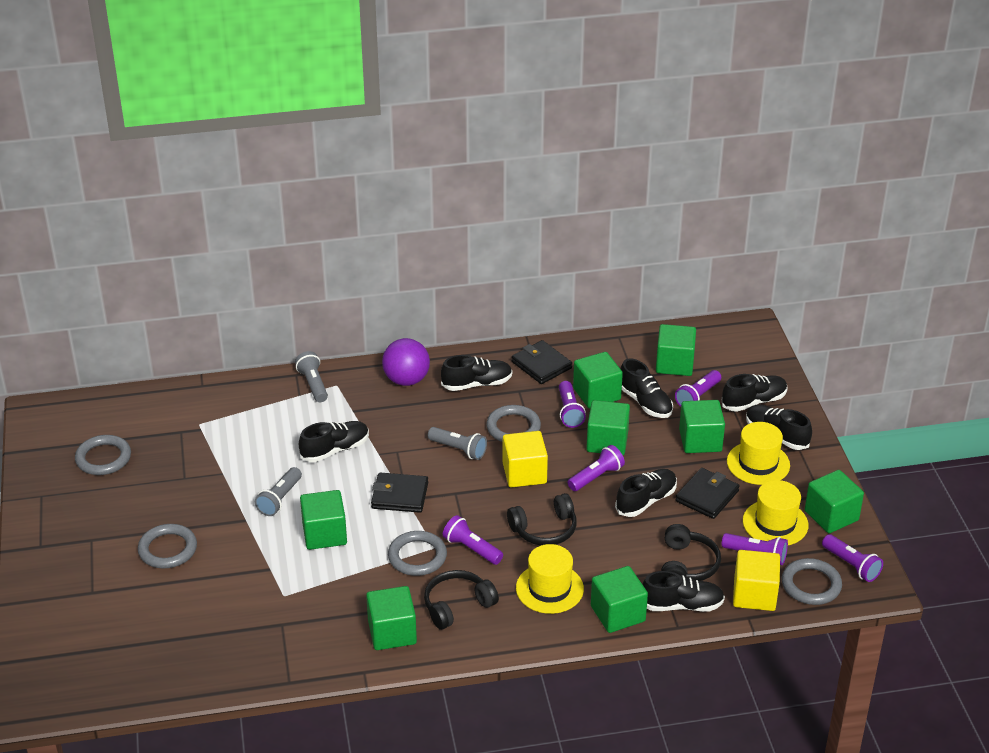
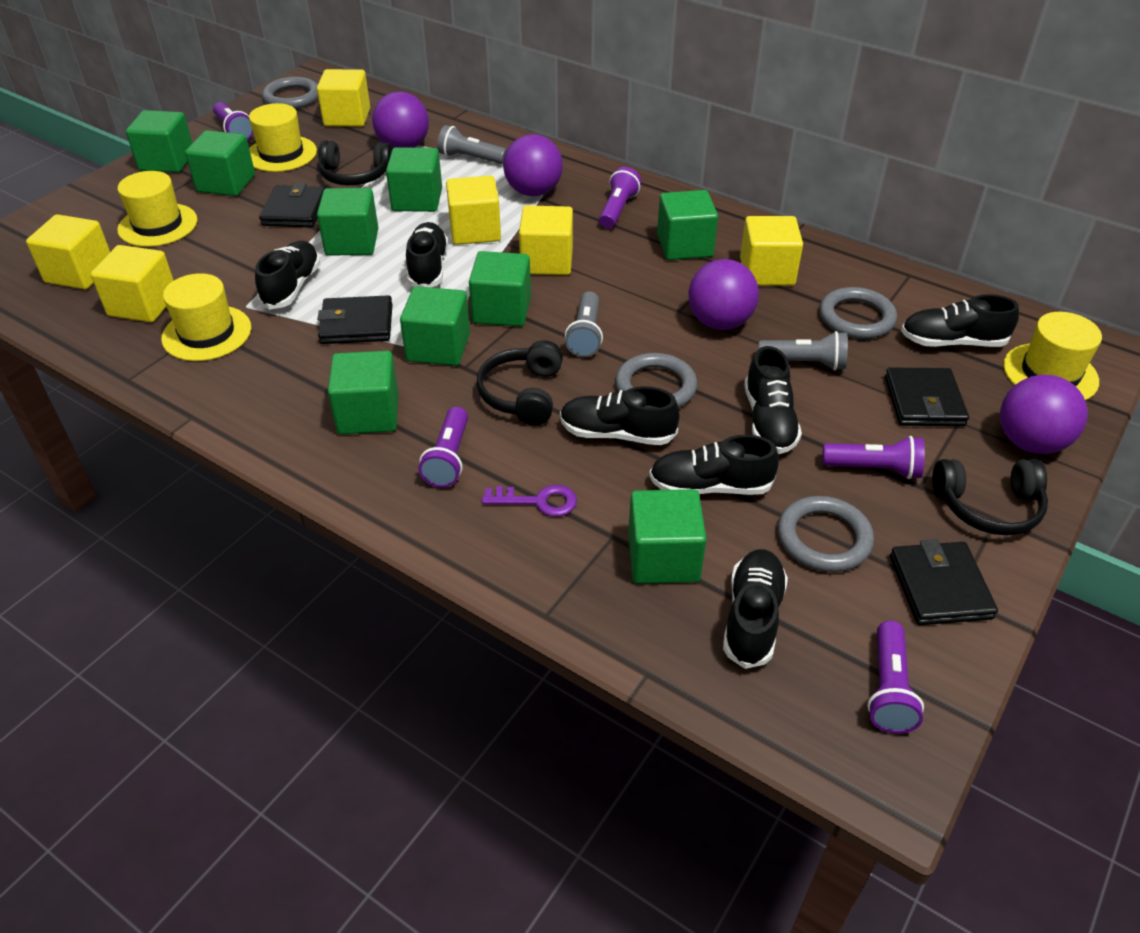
black wallet: 3 -> 4
green cube: 8 -> 9
grey ring: 5 -> 4
purple ball: 1 -> 4
purple flashlight: 6 -> 5
purple key: 0 -> 1
yellow cube: 2 -> 6
yellow hat: 3 -> 4

